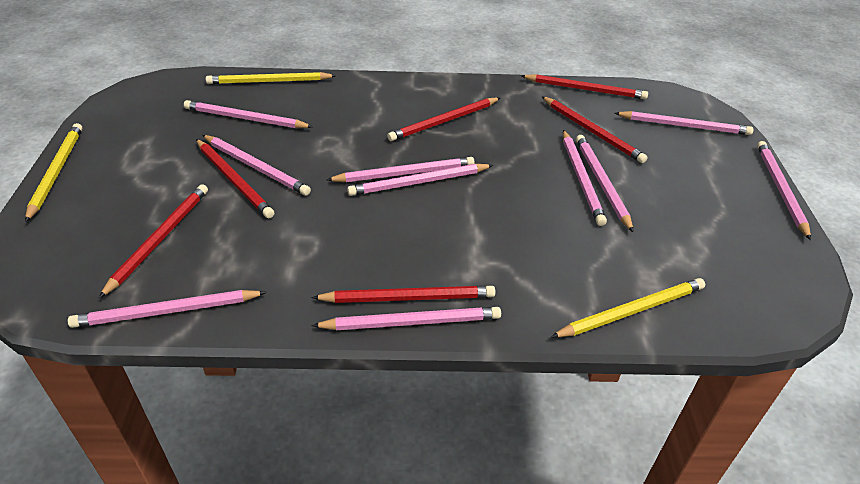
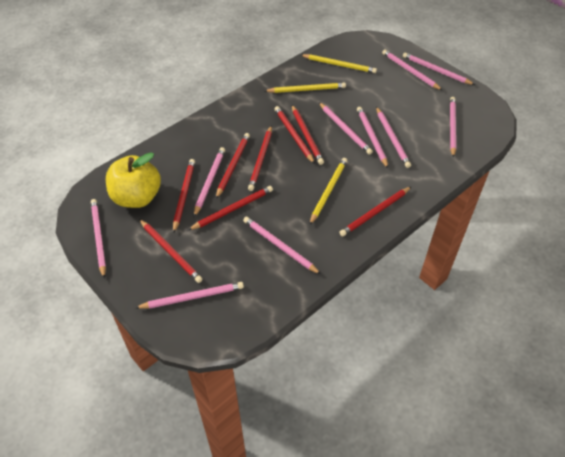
red pencil: 6 -> 8
yellow apple: 0 -> 1

